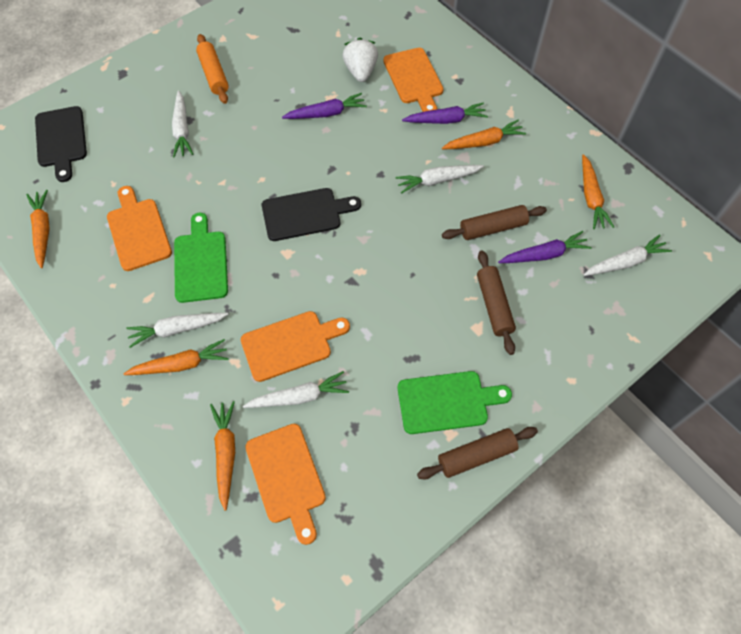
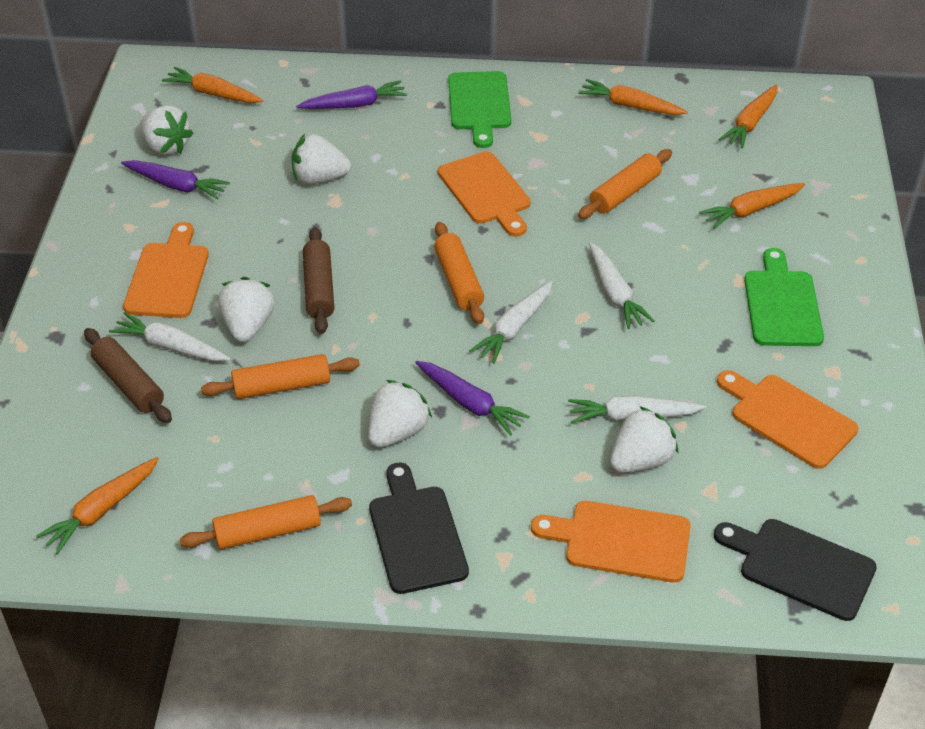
brown rolling pin: 3 -> 2
orange rolling pin: 1 -> 4
white carrot: 5 -> 4
white strawberry: 1 -> 5

